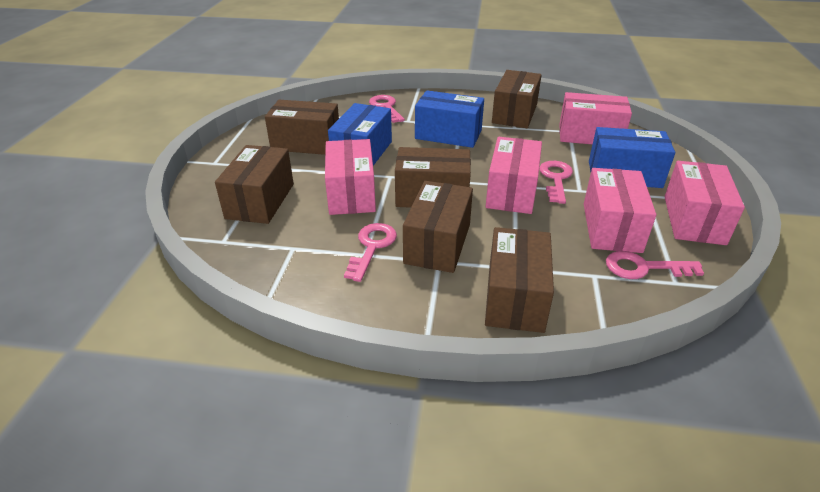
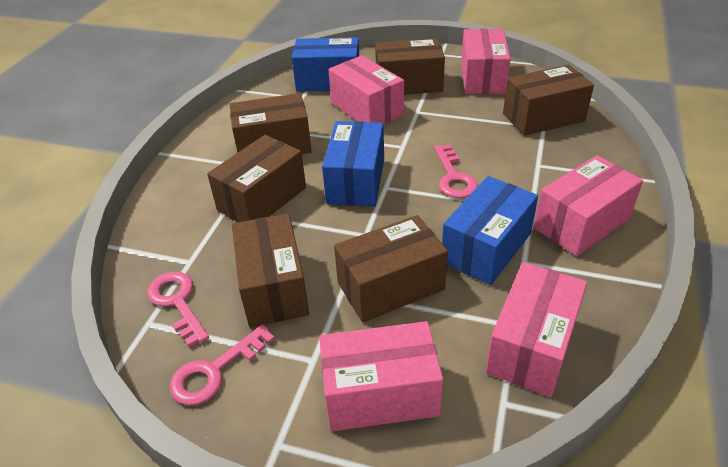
pink key: 4 -> 3

